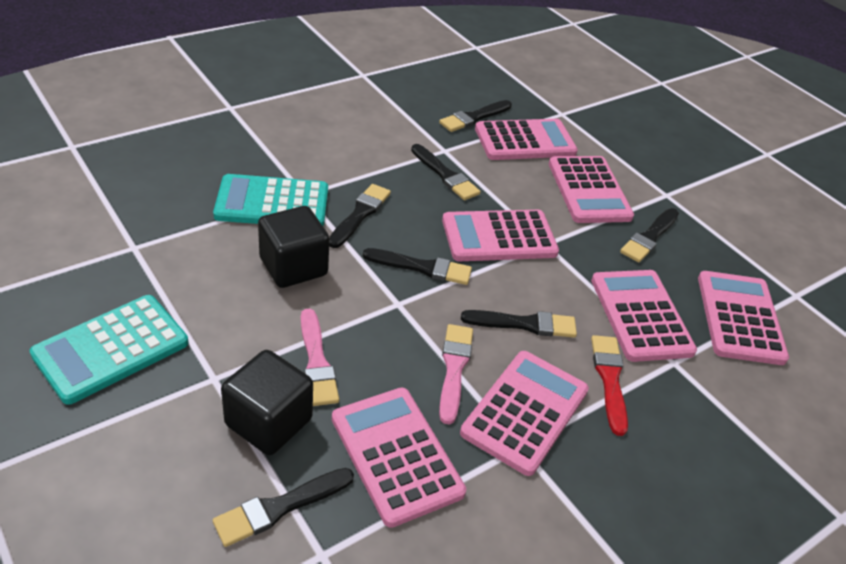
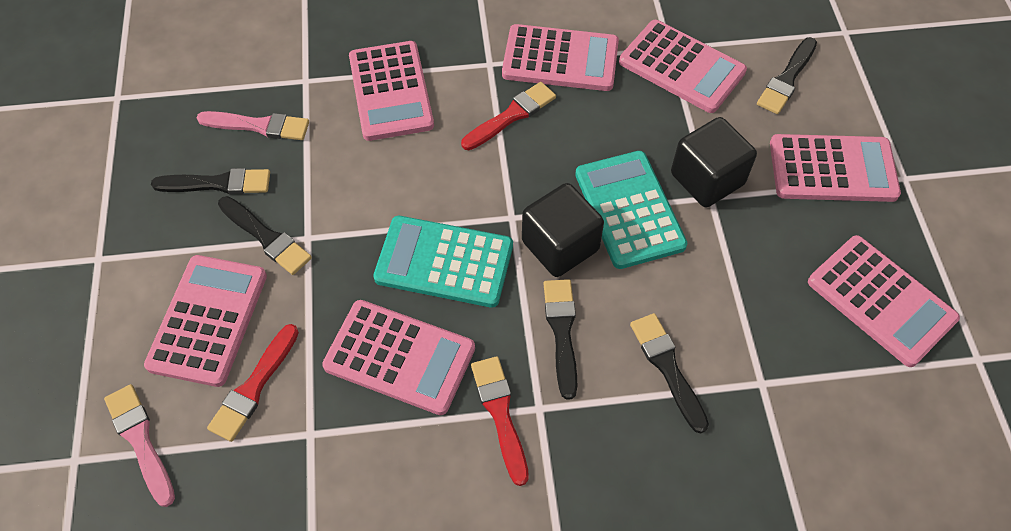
black brush: 7 -> 5
red brush: 1 -> 3

